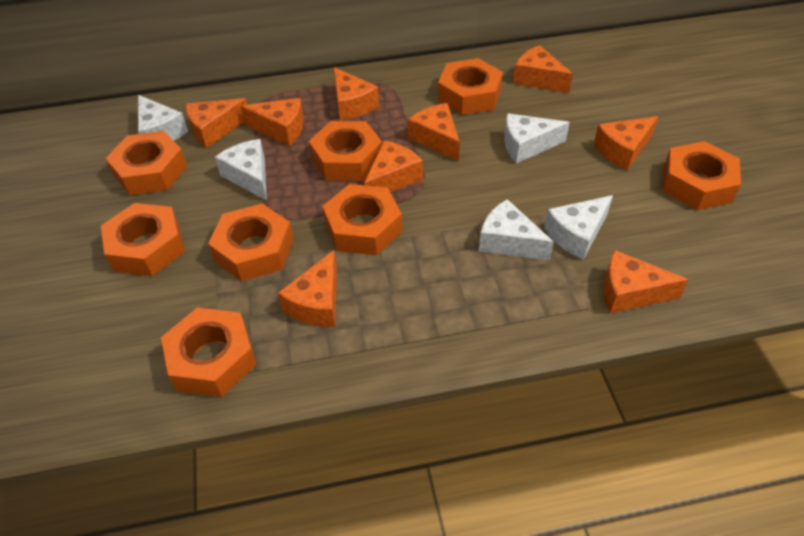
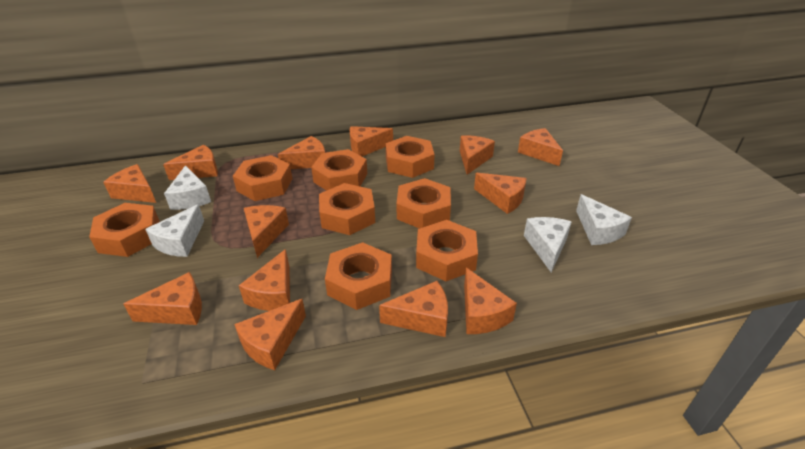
orange cheese: 9 -> 13
white cheese: 5 -> 4

